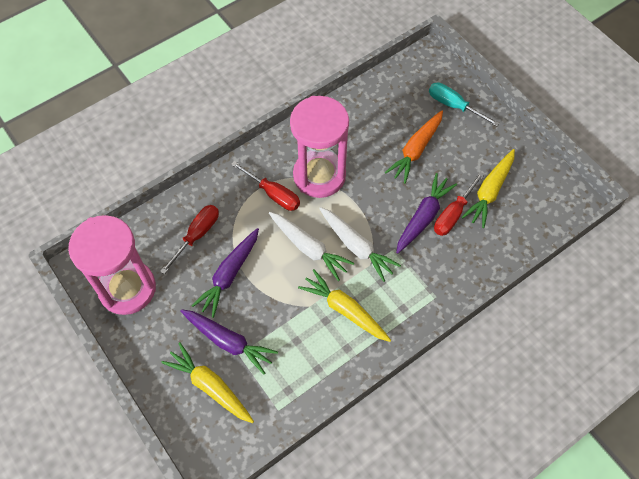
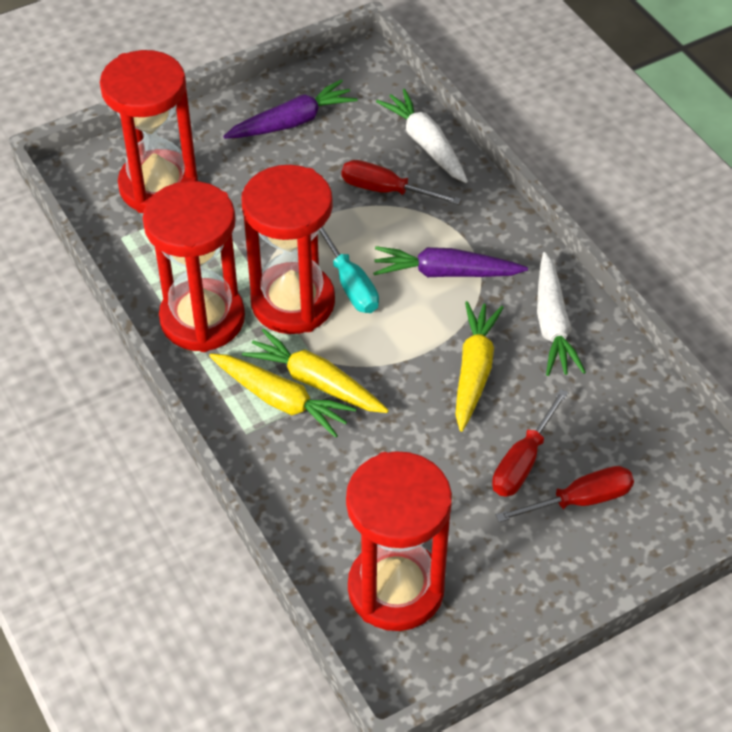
orange carrot: 1 -> 0
pink hourglass: 2 -> 0
purple carrot: 3 -> 2
red hourglass: 0 -> 4

